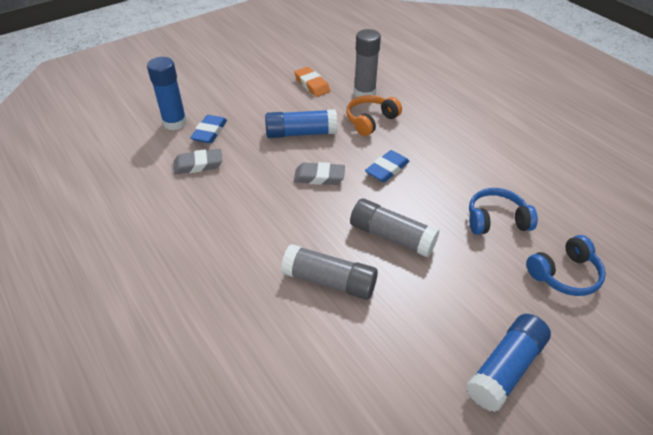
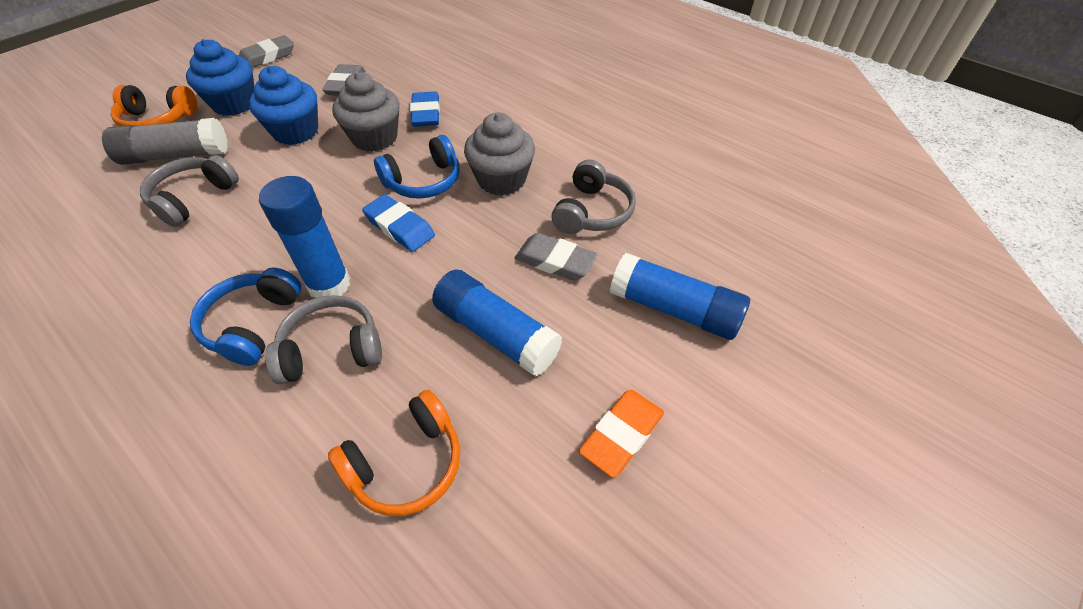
blue cupcake: 0 -> 2
grey cupcake: 0 -> 2
grey eraser: 2 -> 3
grey glue stick: 3 -> 1
grey headphones: 0 -> 3
orange headphones: 1 -> 2

